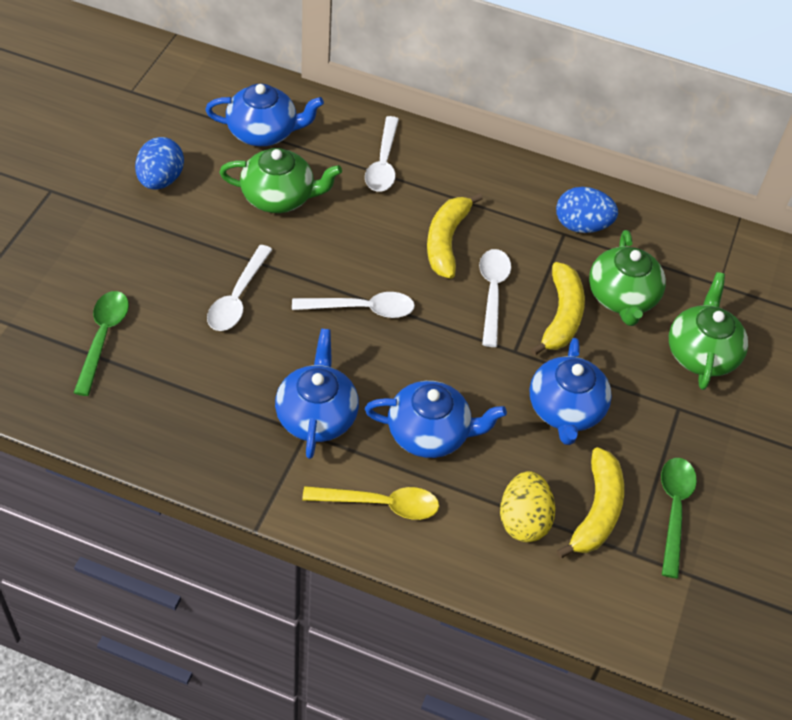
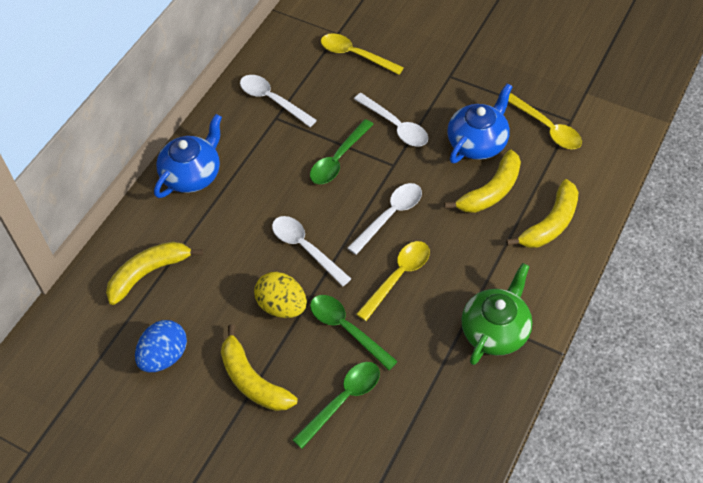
blue egg: 2 -> 1
blue teapot: 4 -> 2
green spoon: 2 -> 3
green teapot: 3 -> 1
yellow banana: 3 -> 4
yellow spoon: 1 -> 3

